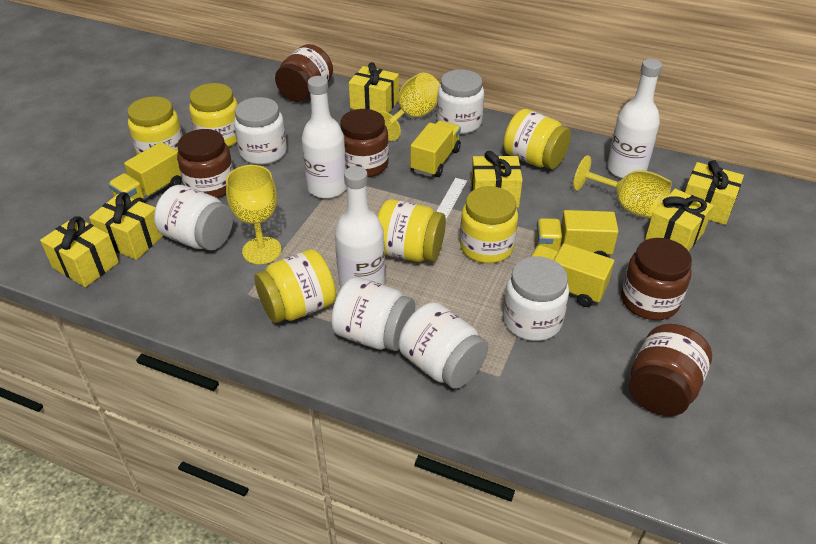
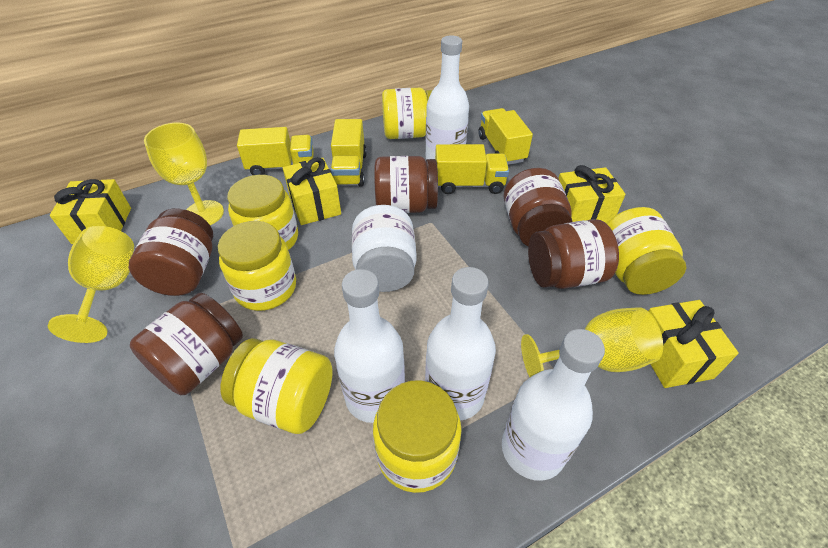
white bottle: 3 -> 4
white jar: 6 -> 1
white ruler: 1 -> 0
yellow gift: 6 -> 4

